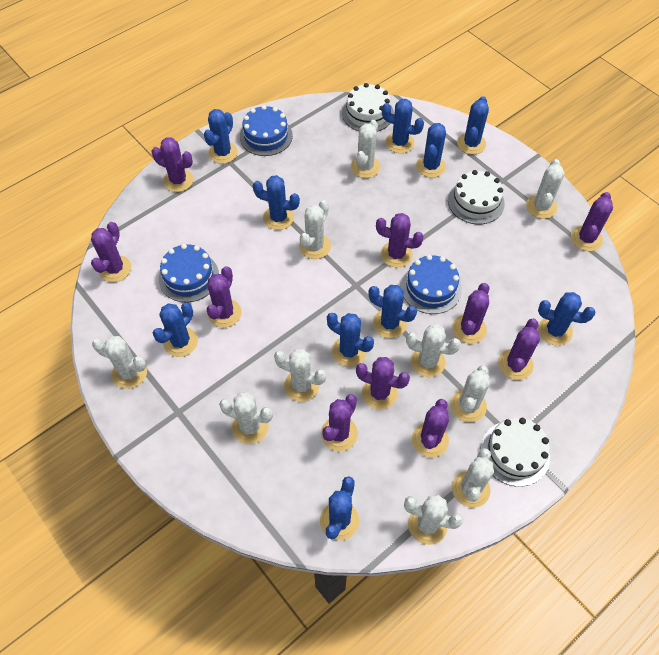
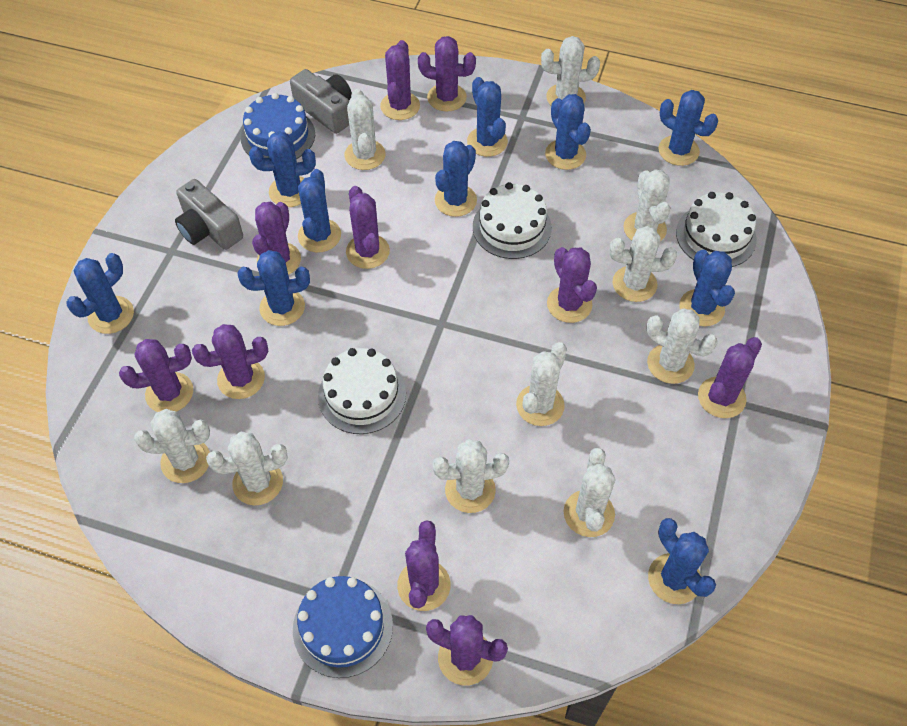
blue cake: 3 -> 2
grey camera: 0 -> 2

